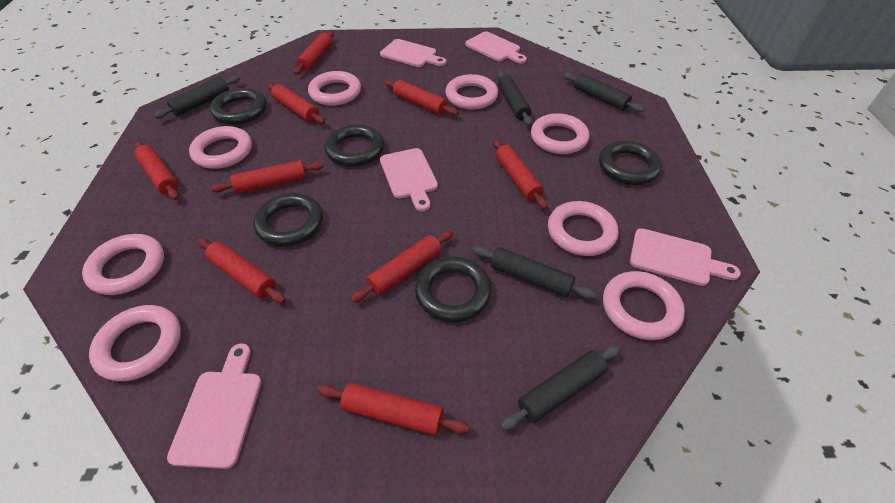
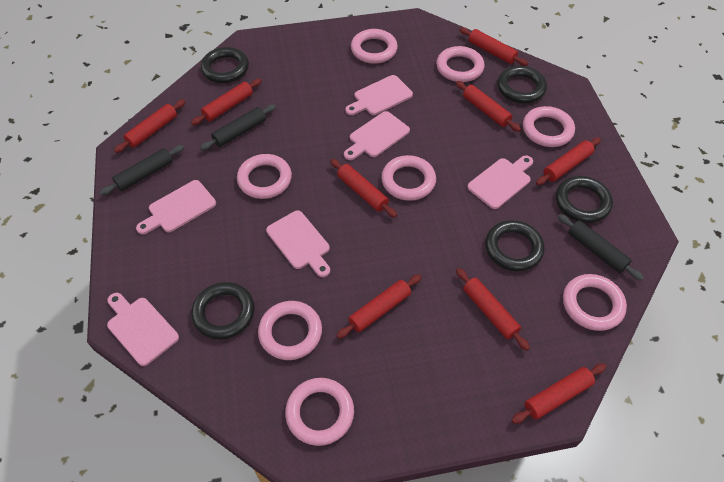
black rolling pin: 5 -> 3
pink cutting board: 5 -> 6

